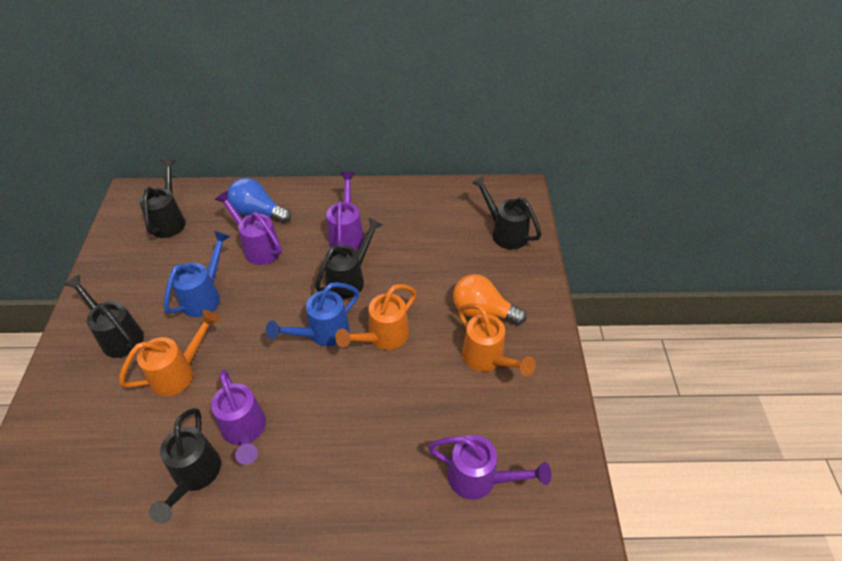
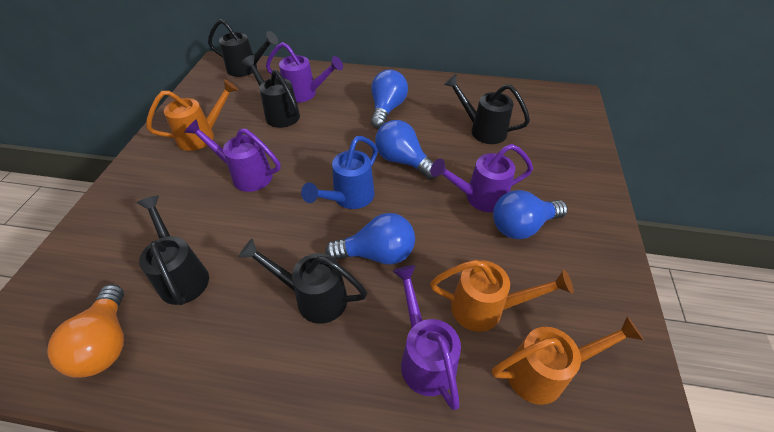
blue light bulb: 1 -> 4
blue watering can: 2 -> 1

